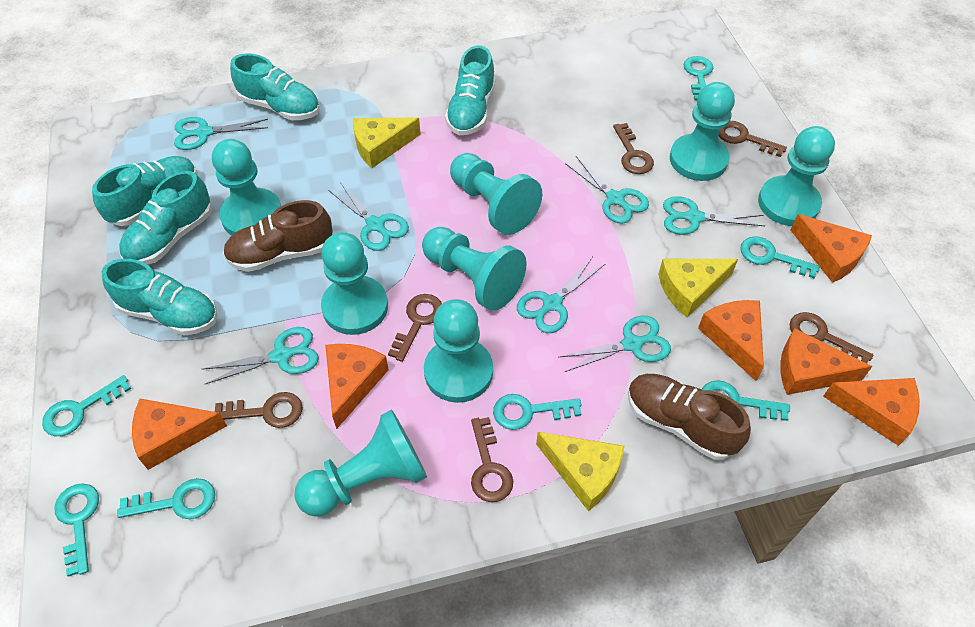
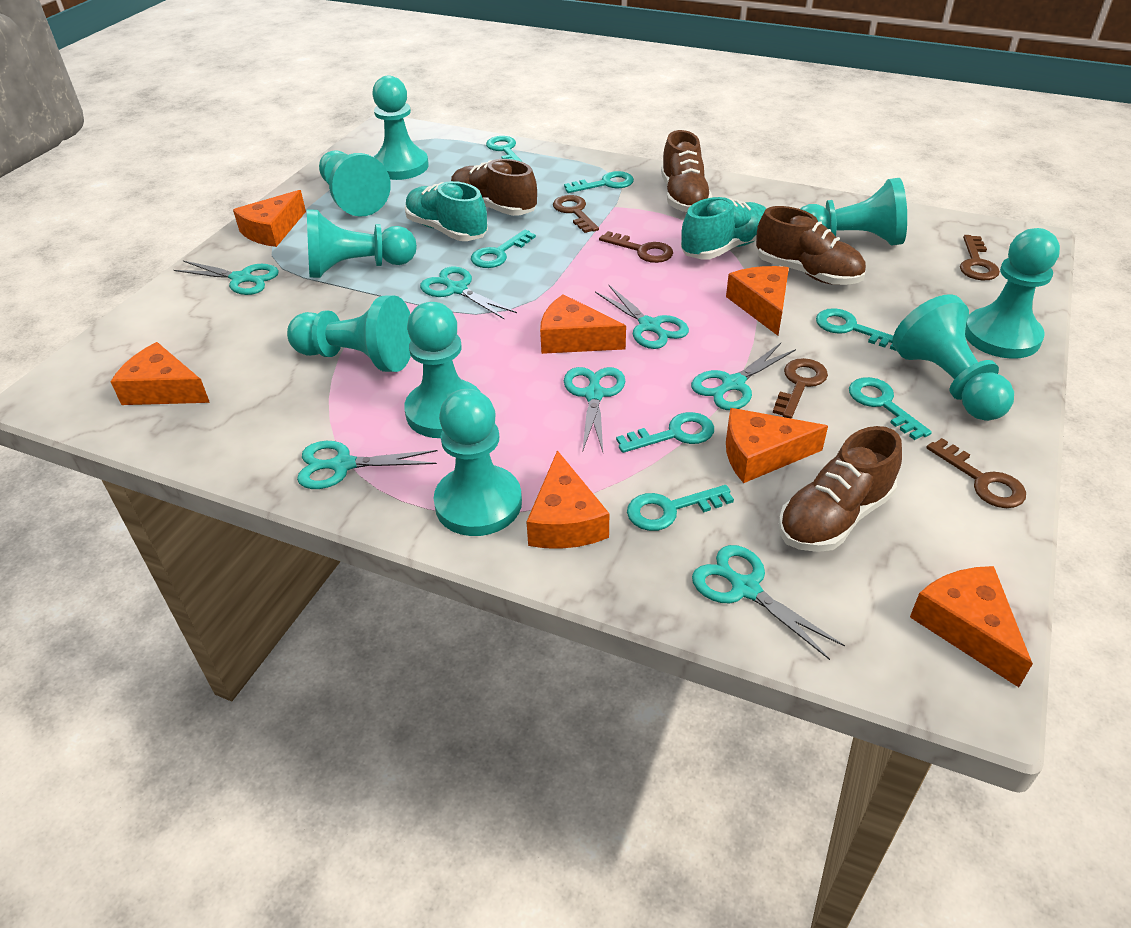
brown key: 6 -> 5
brown shoe: 2 -> 4
orange cheese: 6 -> 7
turquoise pawn: 8 -> 9
turquoise shoe: 5 -> 2
yellow cheese: 3 -> 0

